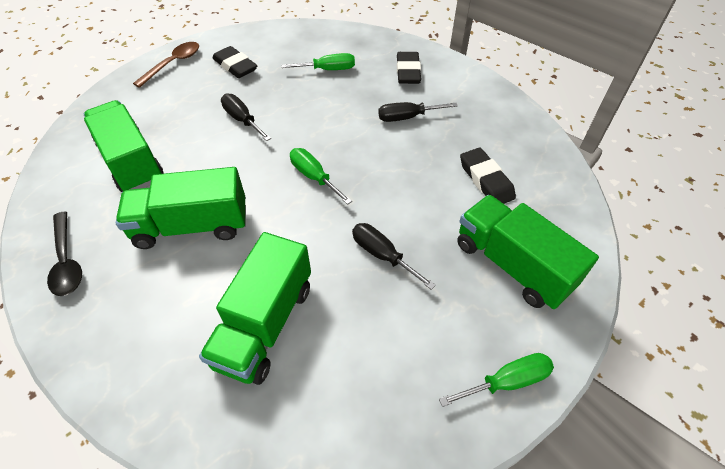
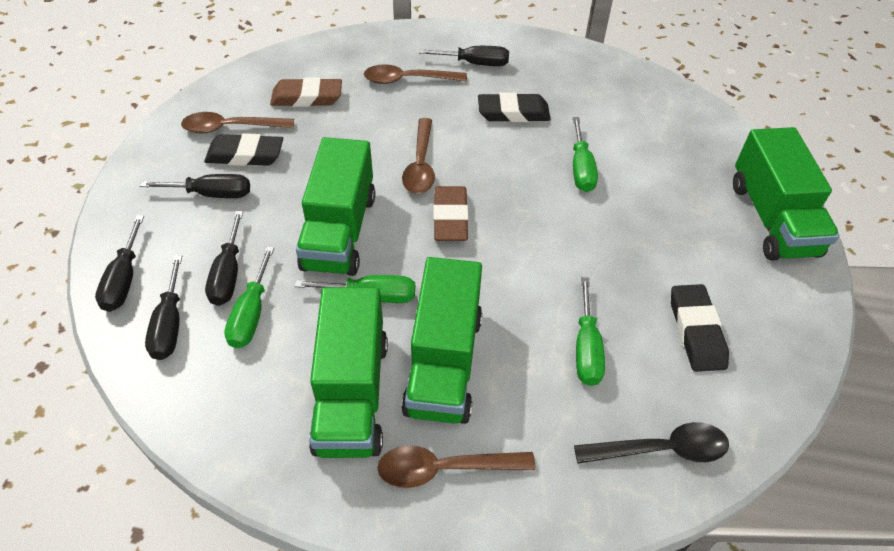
black screwdriver: 3 -> 5
brown eraser: 0 -> 2
brown spoon: 1 -> 4
green screwdriver: 3 -> 4

